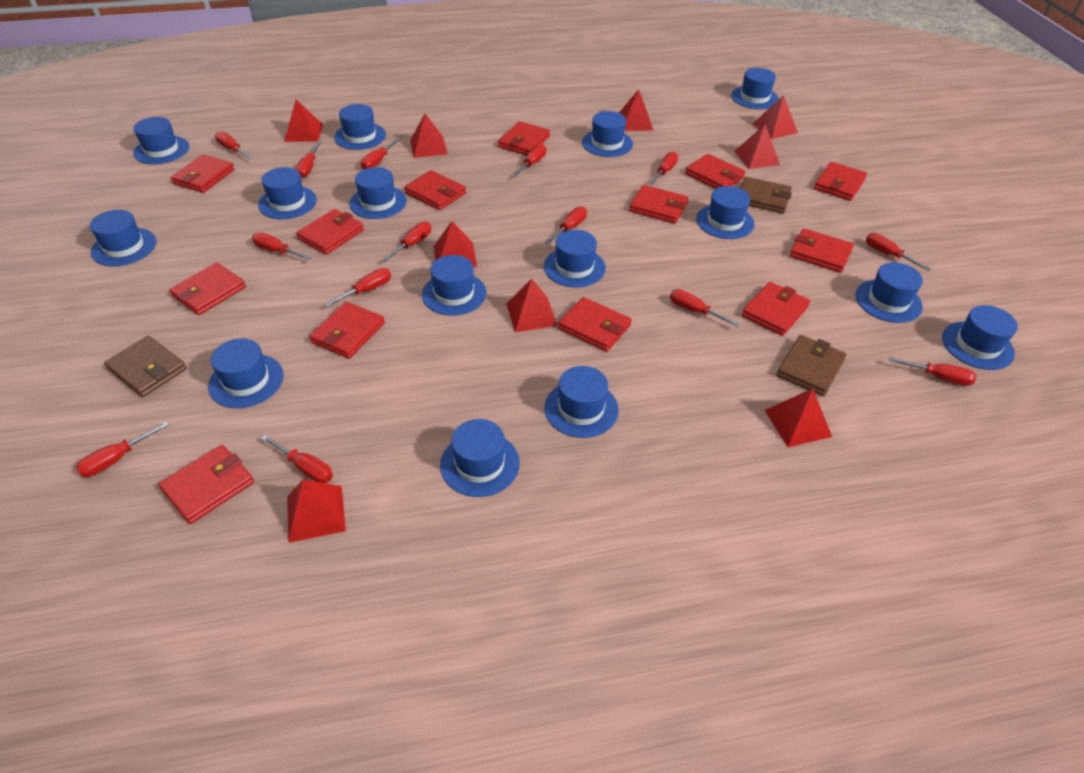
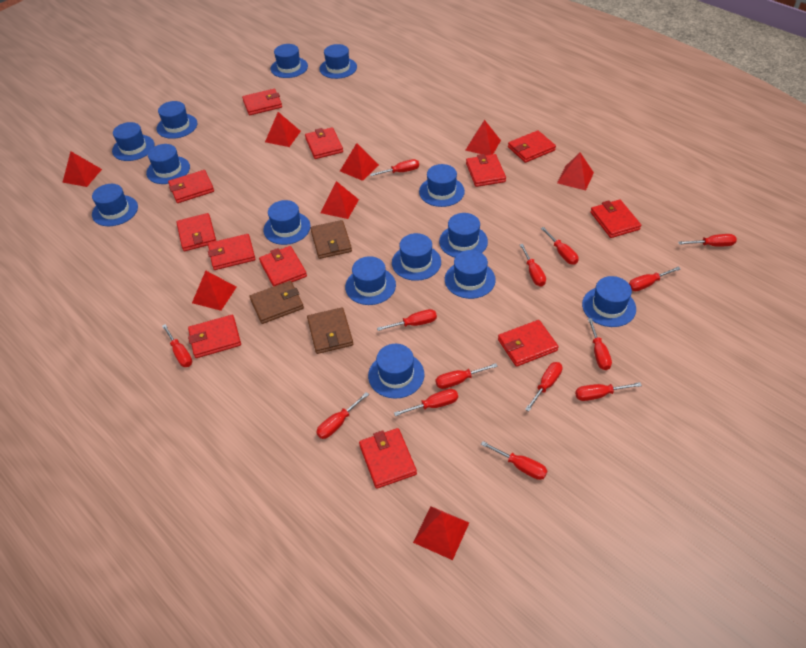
blue hat: 15 -> 14
red pyramid: 9 -> 8
red wallet: 13 -> 12

